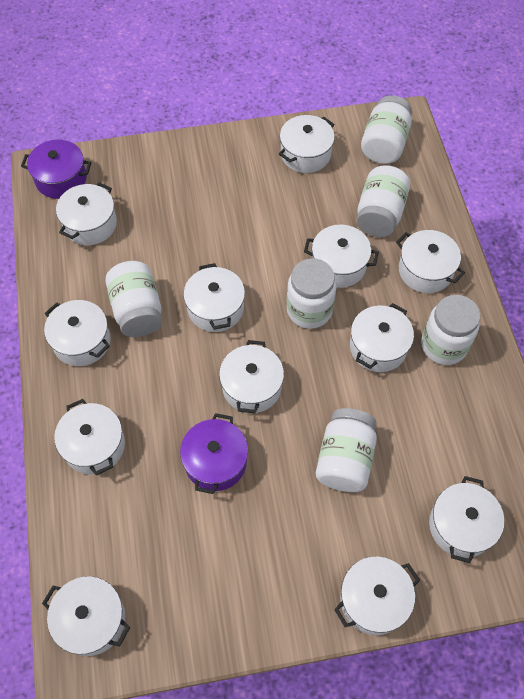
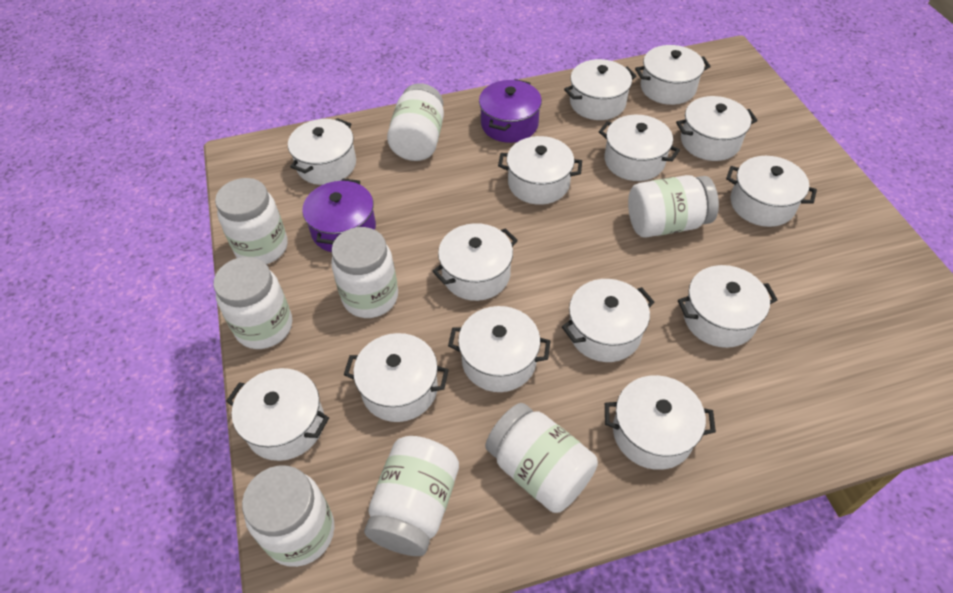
white jar: 6 -> 8
white pot: 12 -> 14

